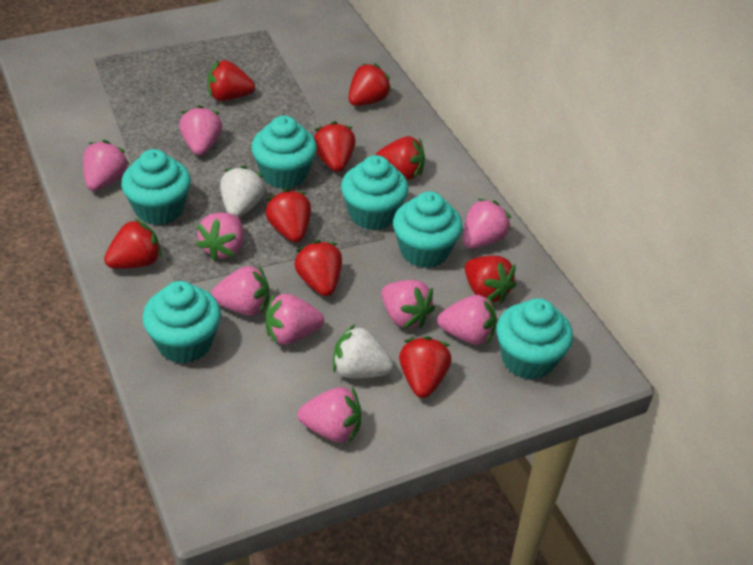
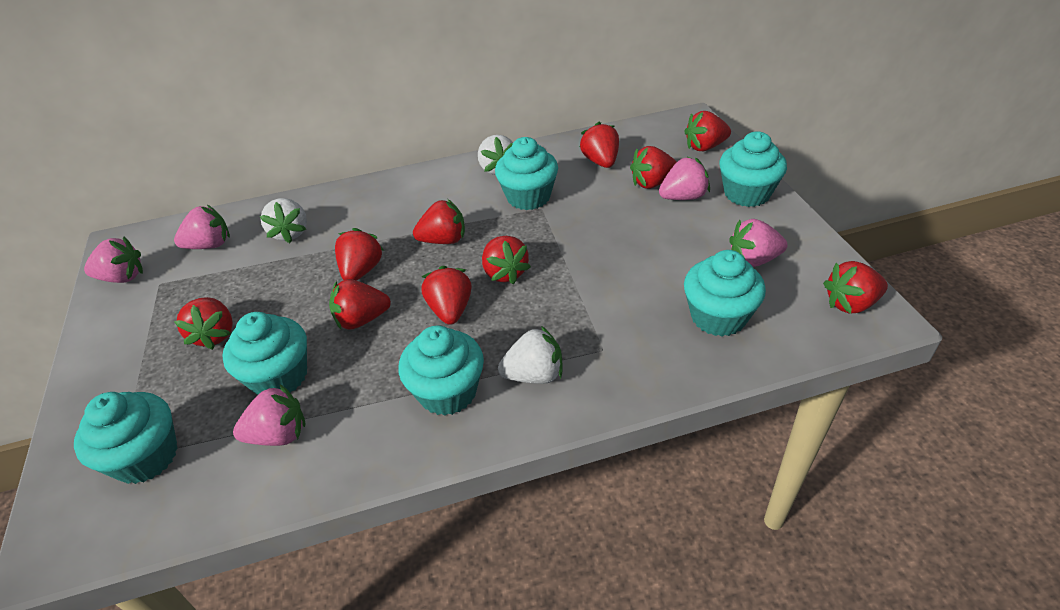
pink strawberry: 9 -> 5
red strawberry: 9 -> 10
white strawberry: 2 -> 3

